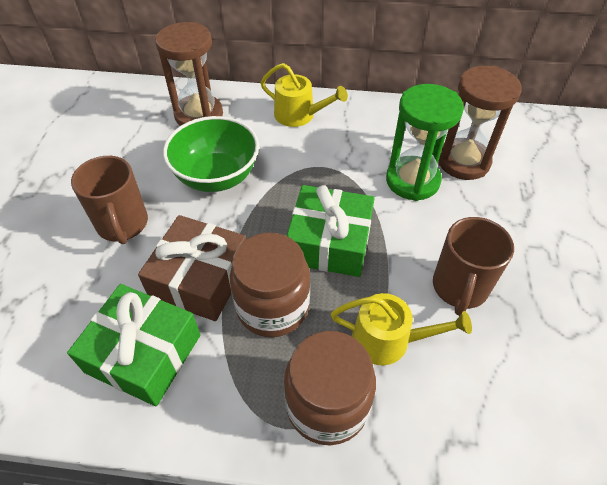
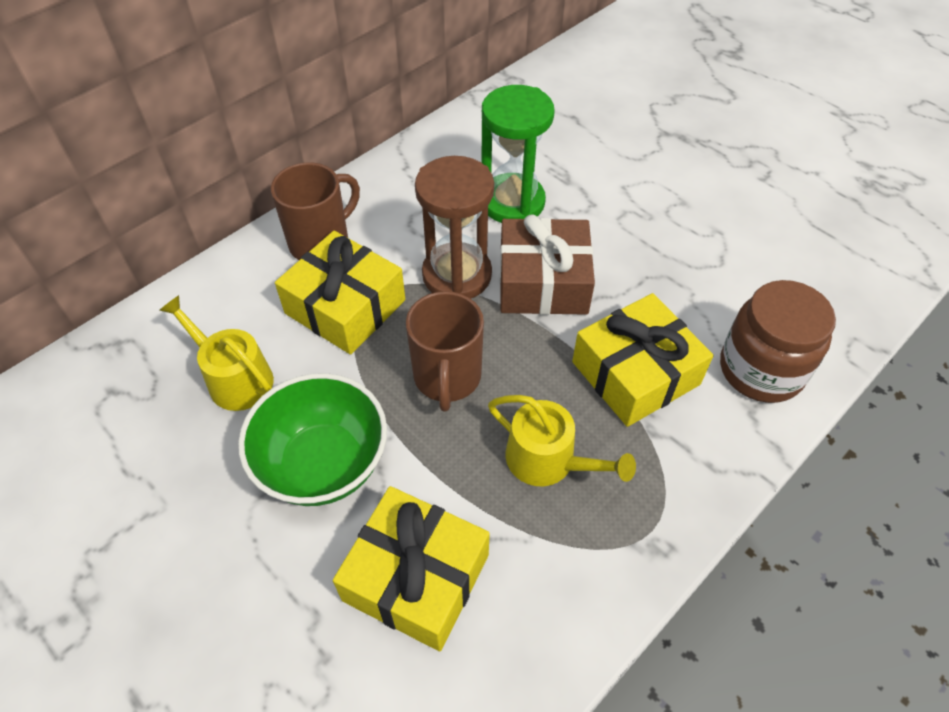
brown hourglass: 2 -> 1
brown jar: 2 -> 1
green gift: 2 -> 0
yellow gift: 0 -> 3

